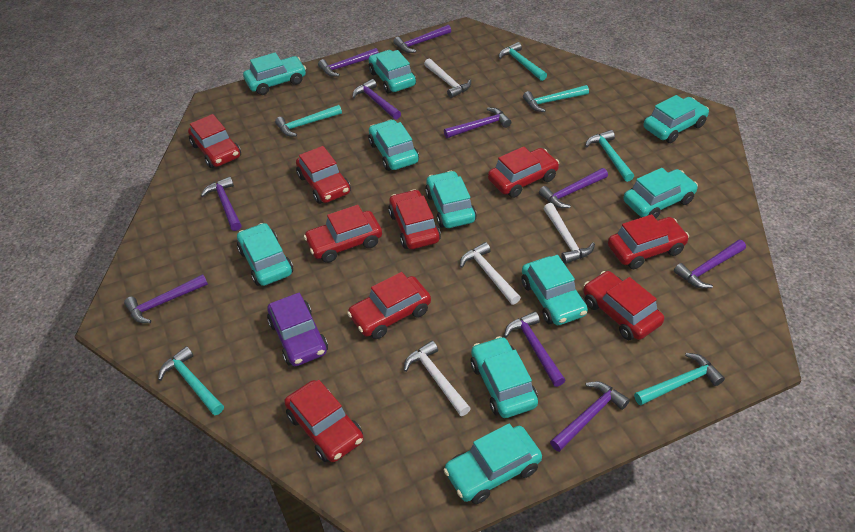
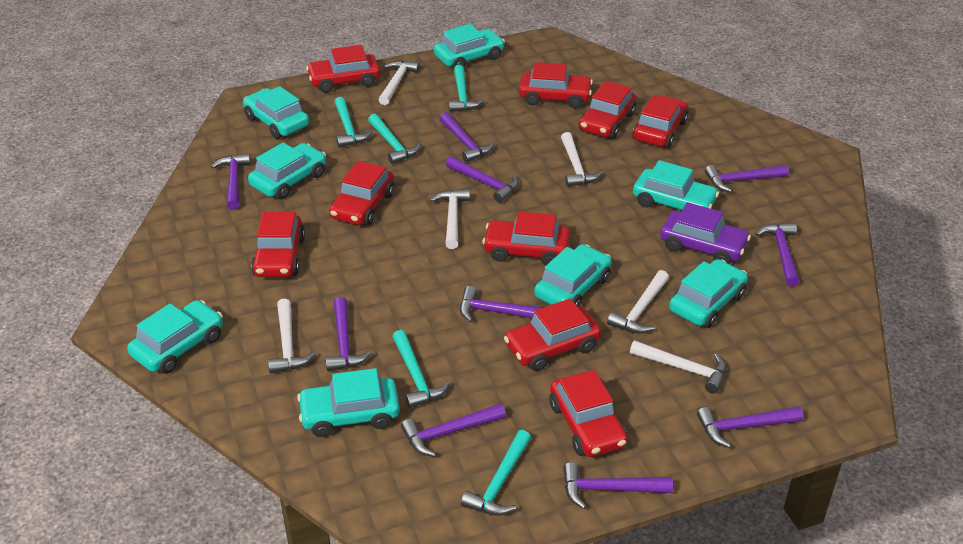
turquoise car: 10 -> 8
turquoise hammer: 6 -> 5
white hammer: 4 -> 6

